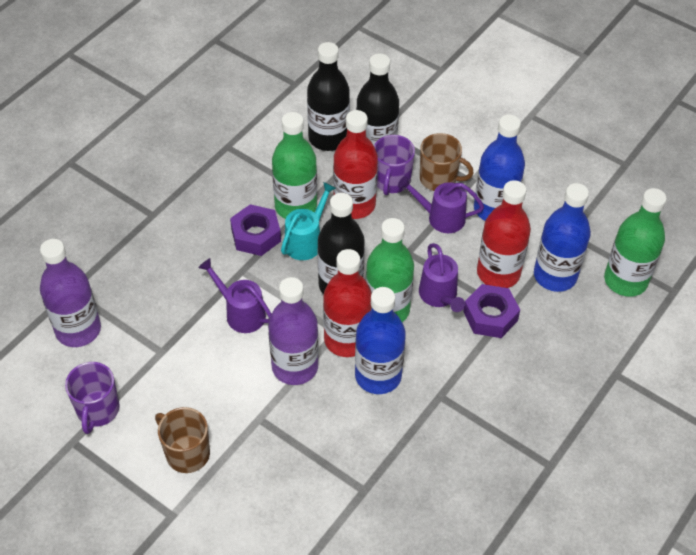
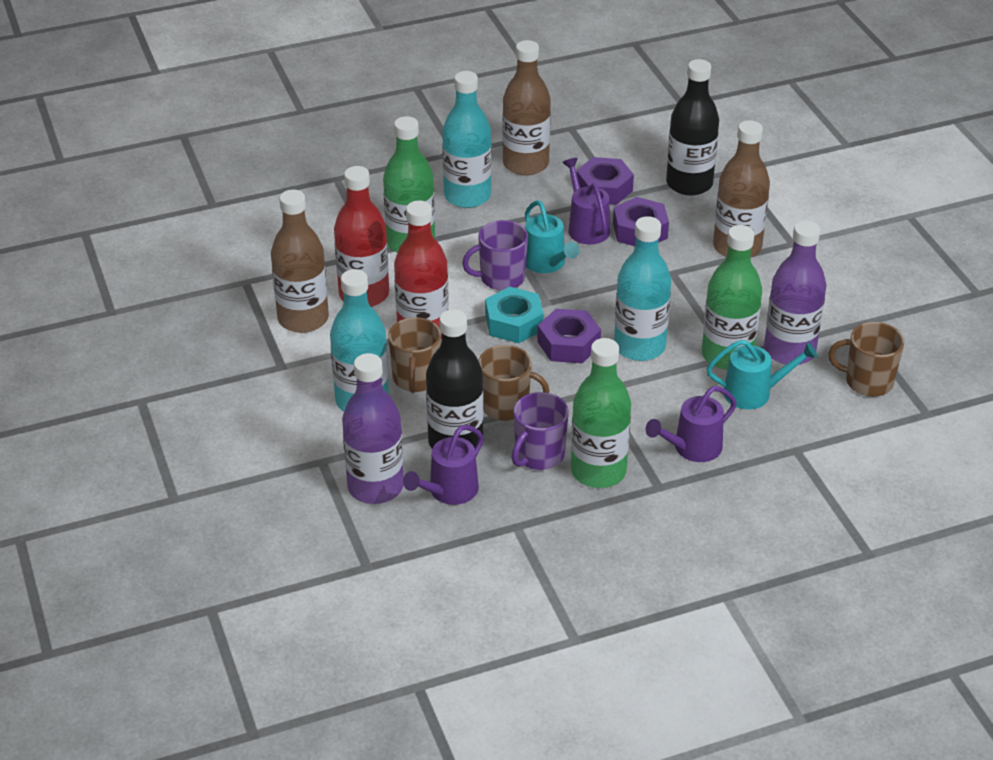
black bottle: 3 -> 2
blue bottle: 3 -> 0
brown bottle: 0 -> 3
brown mug: 2 -> 3
purple nut: 2 -> 3
red bottle: 3 -> 2
turquoise bottle: 0 -> 3
turquoise nut: 0 -> 1
turquoise watering can: 1 -> 2

